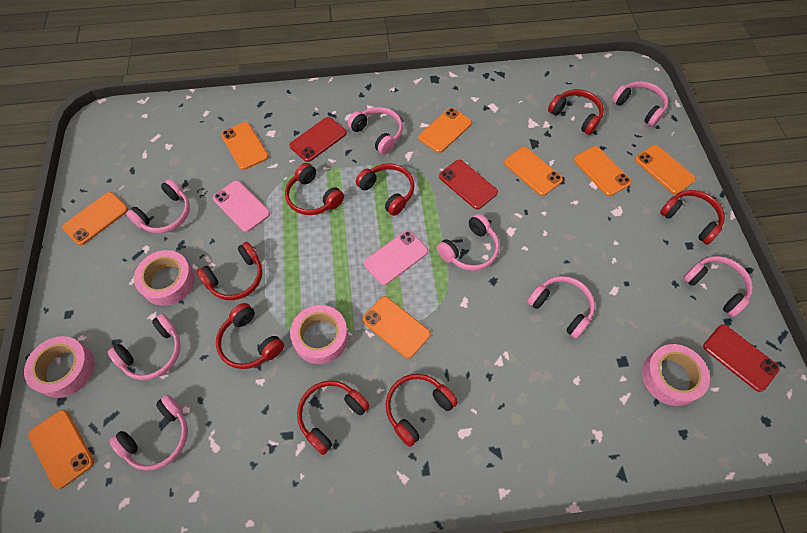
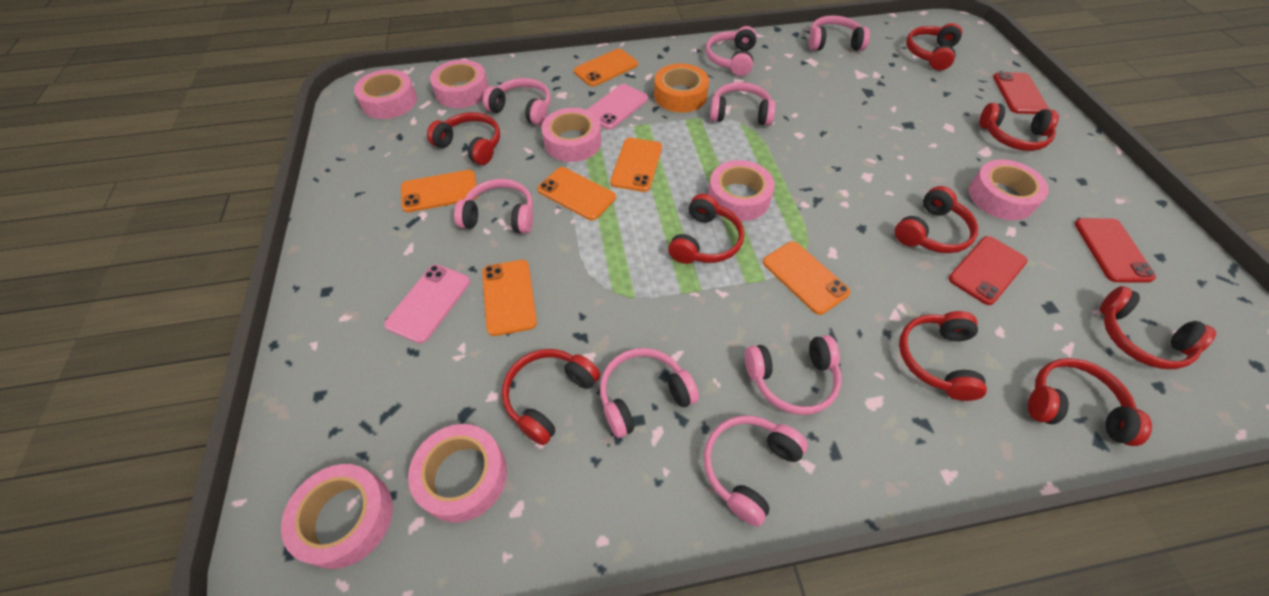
orange phone: 8 -> 6
orange tape: 0 -> 1
pink tape: 4 -> 7
red headphones: 8 -> 9

